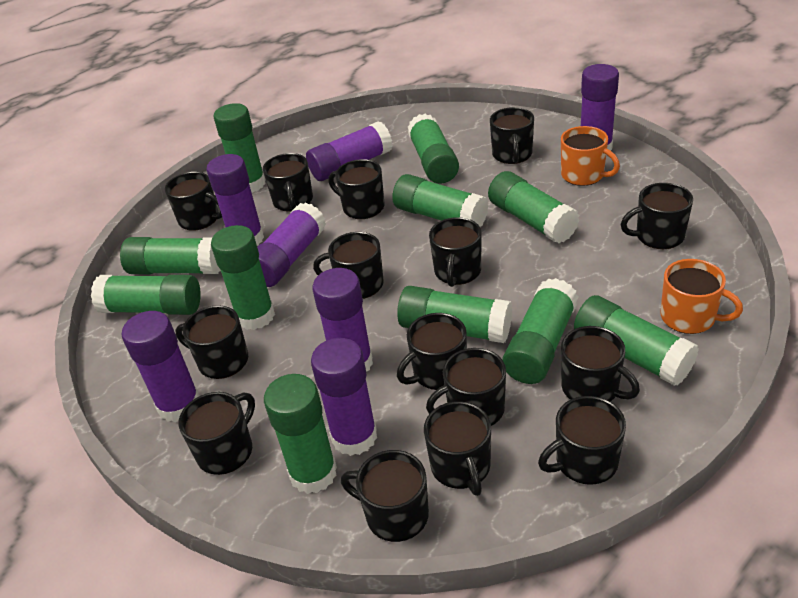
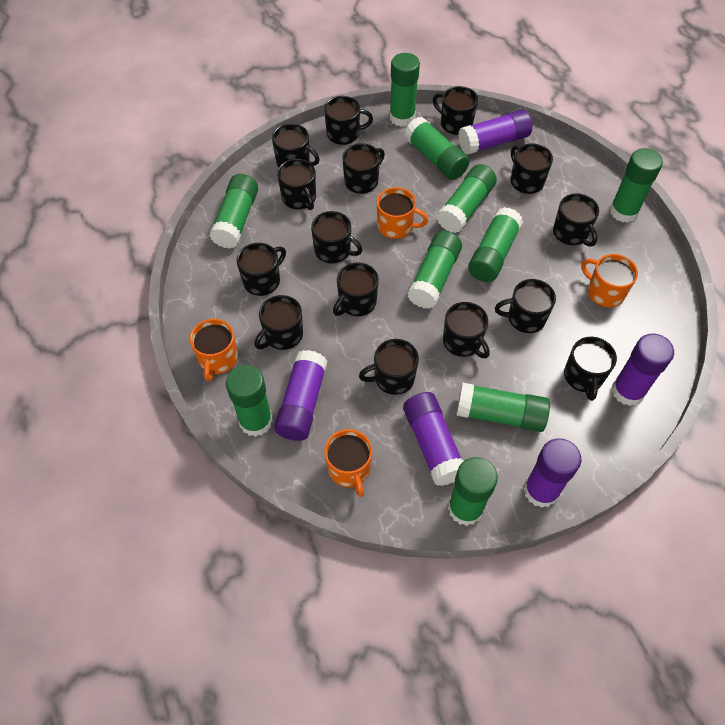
green glue stick: 11 -> 10
orange mug: 2 -> 4
purple glue stick: 7 -> 5

